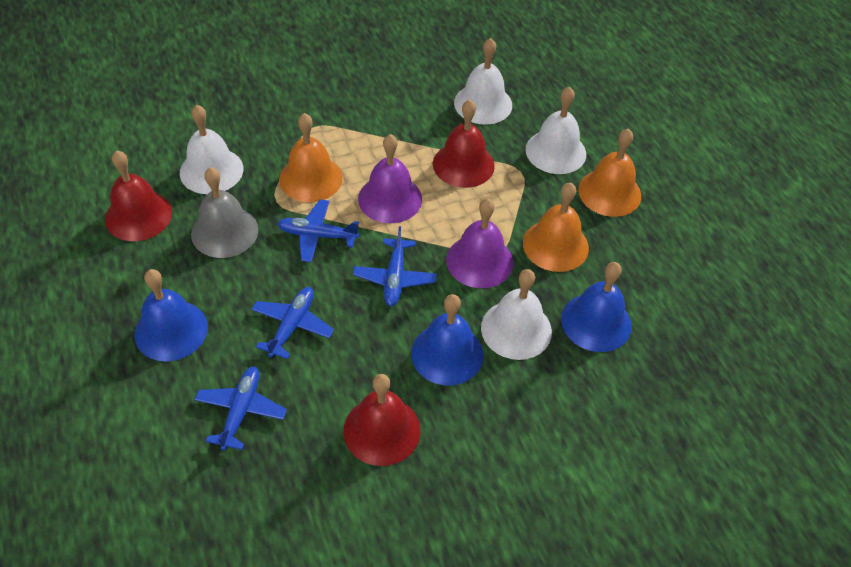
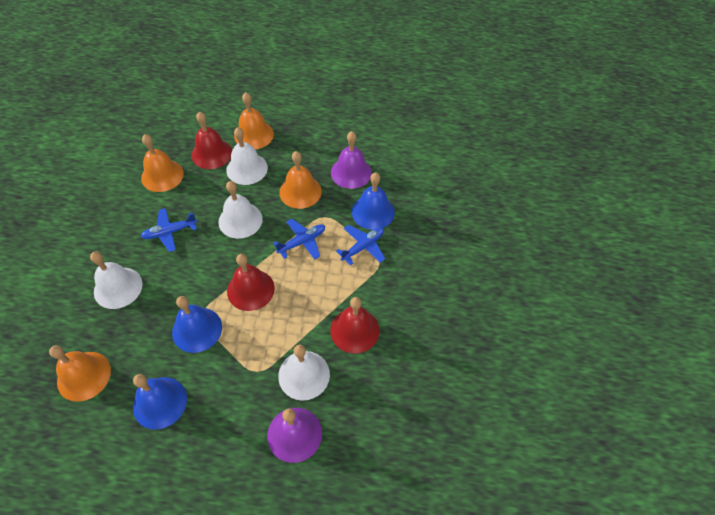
blue plane: 4 -> 3
grey bell: 1 -> 0
orange bell: 3 -> 4

